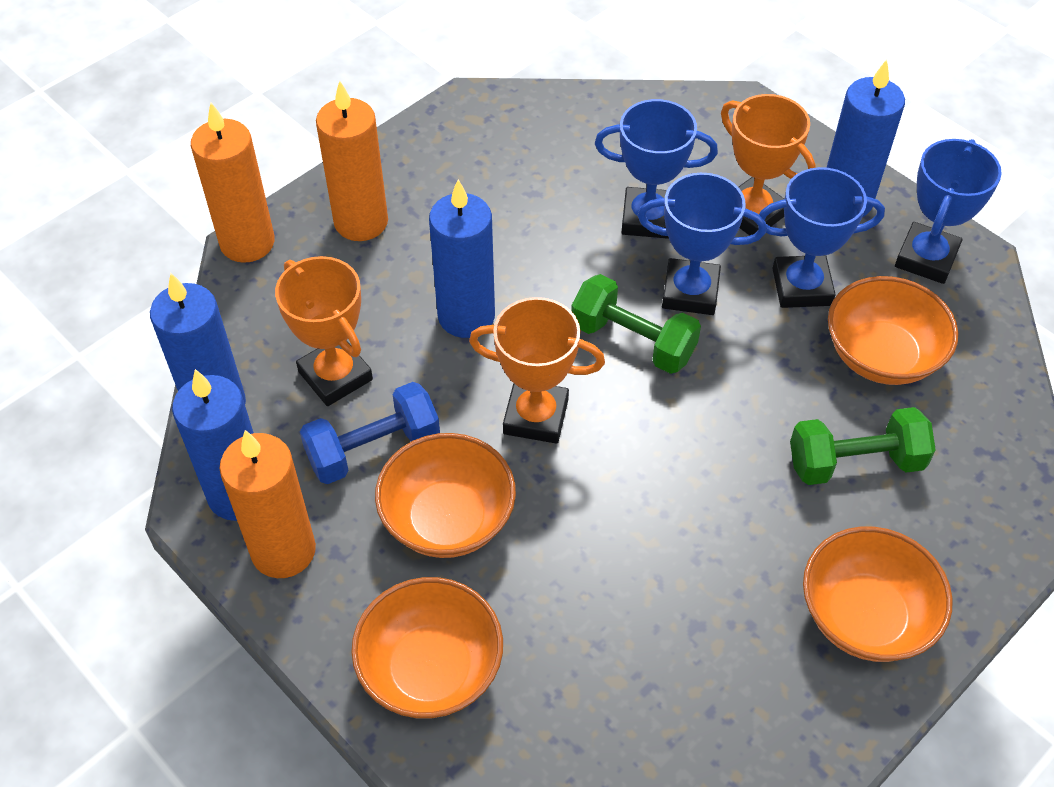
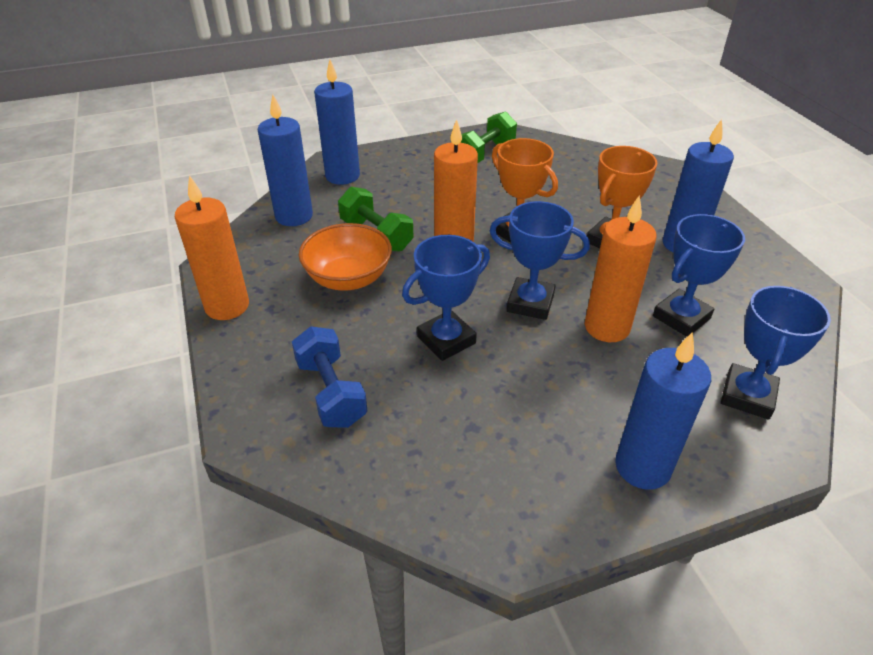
orange bowl: 4 -> 1
orange trophy: 3 -> 2

